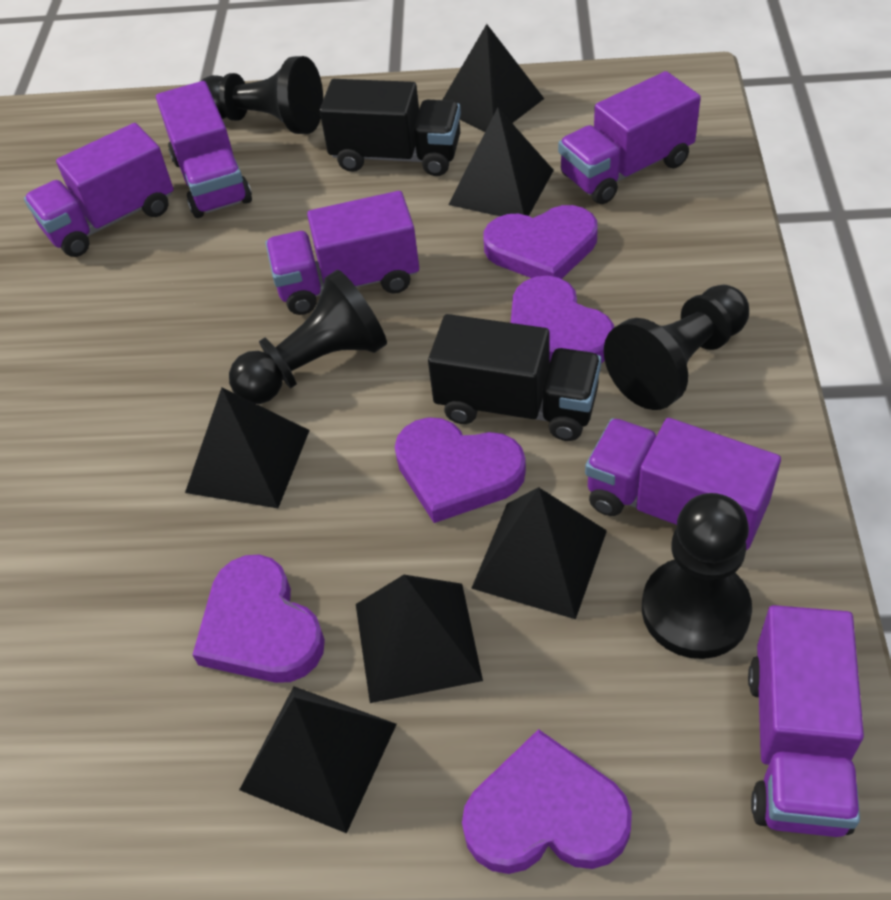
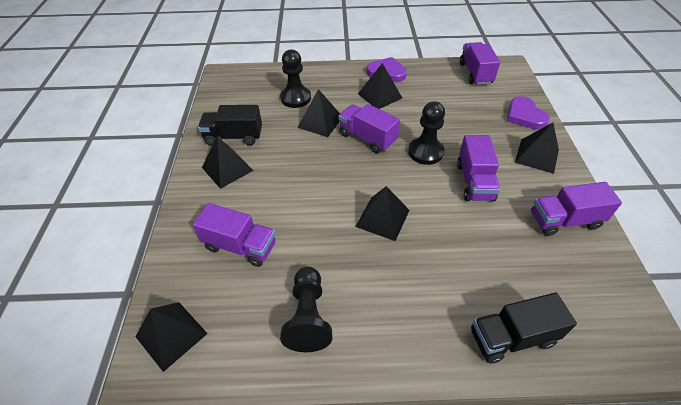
black pawn: 4 -> 3
purple heart: 5 -> 2
purple truck: 6 -> 5

